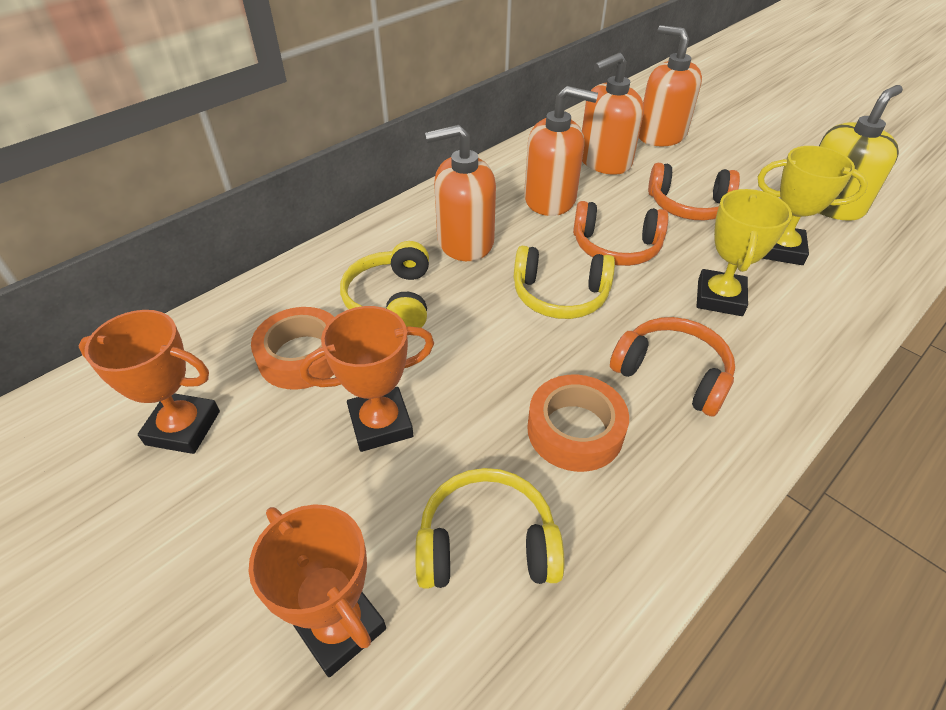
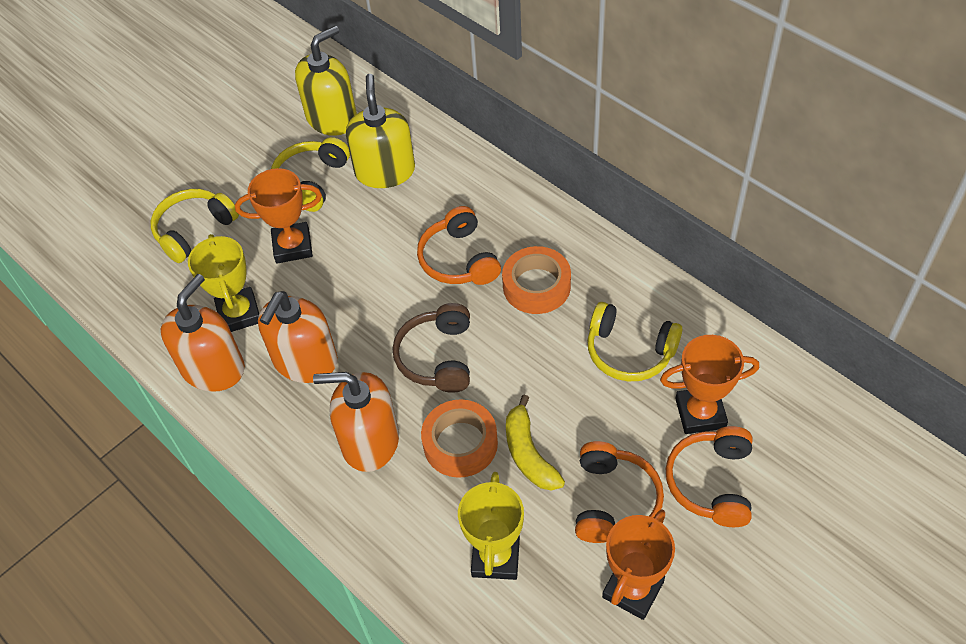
brown headphones: 0 -> 1
orange soap dispenser: 4 -> 3
yellow banana: 0 -> 1
yellow soap dispenser: 1 -> 2

